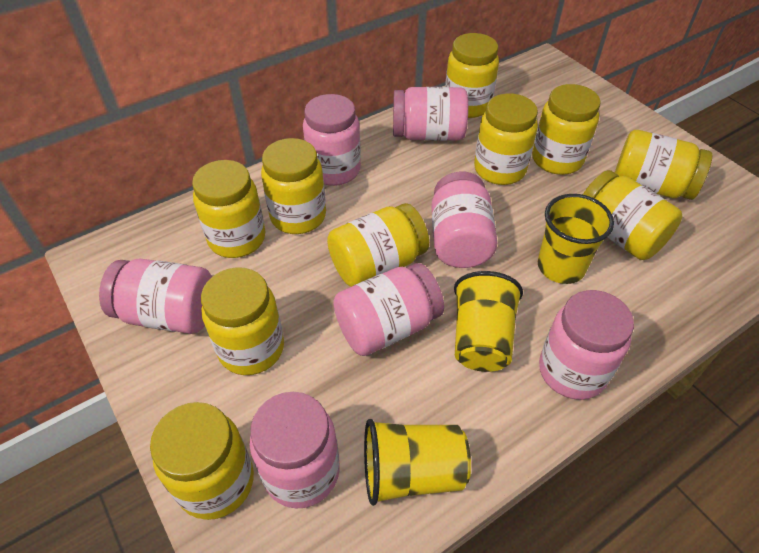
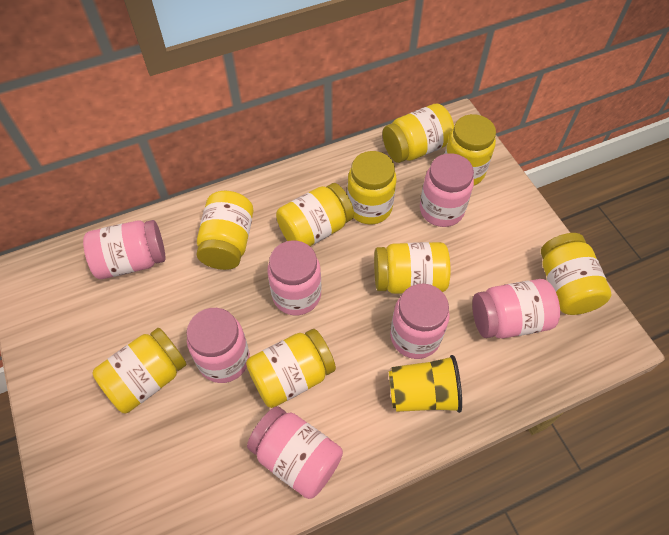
yellow cup: 3 -> 1
yellow jar: 10 -> 9

